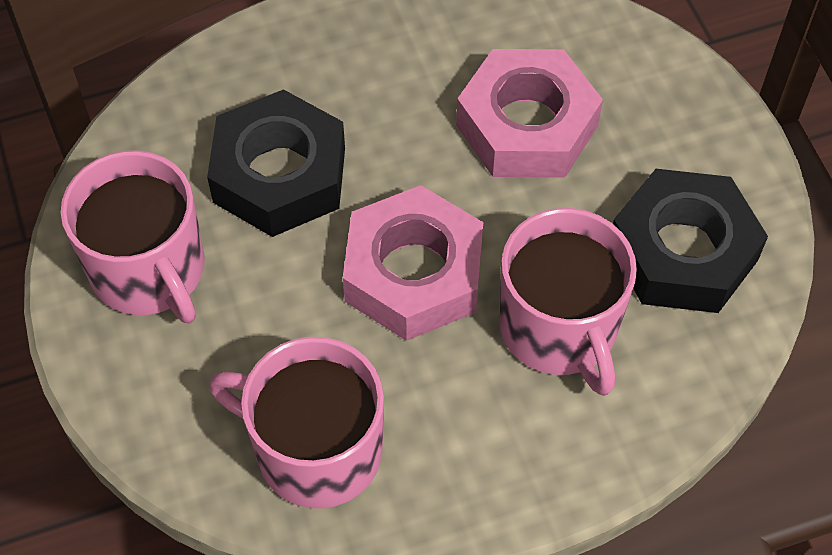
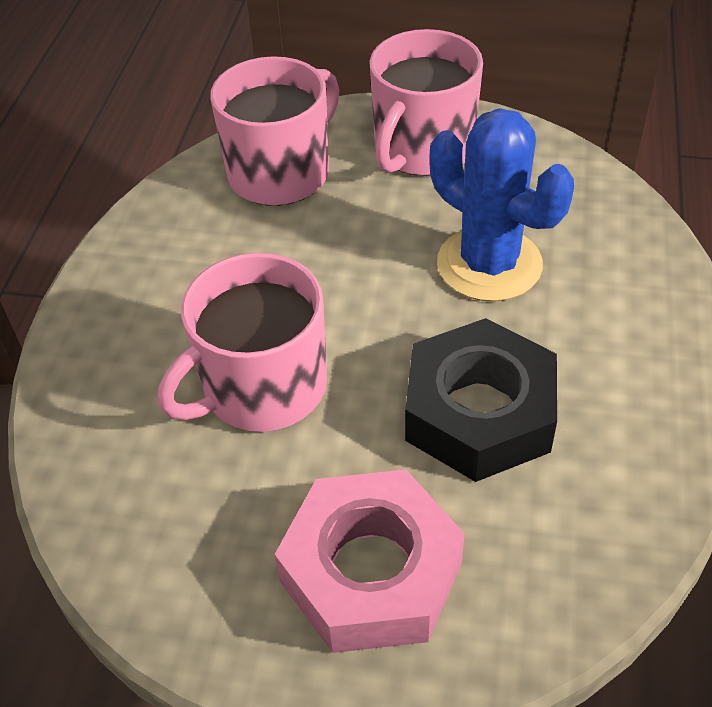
black nut: 2 -> 1
blue cactus: 0 -> 1
pink nut: 2 -> 1

